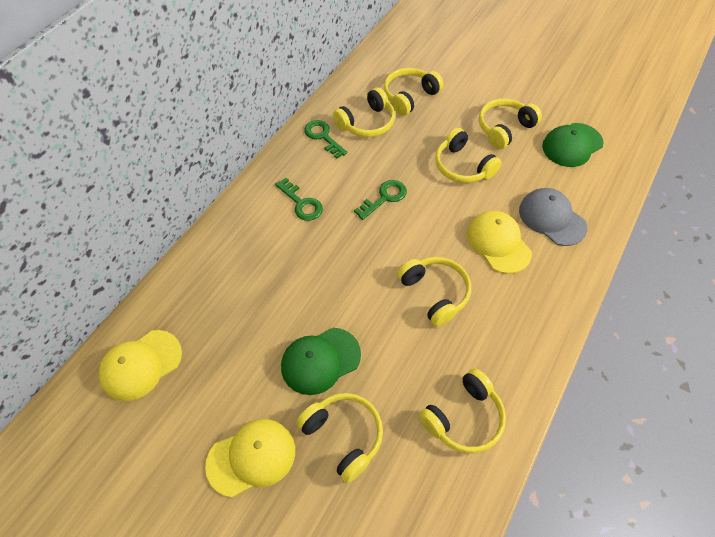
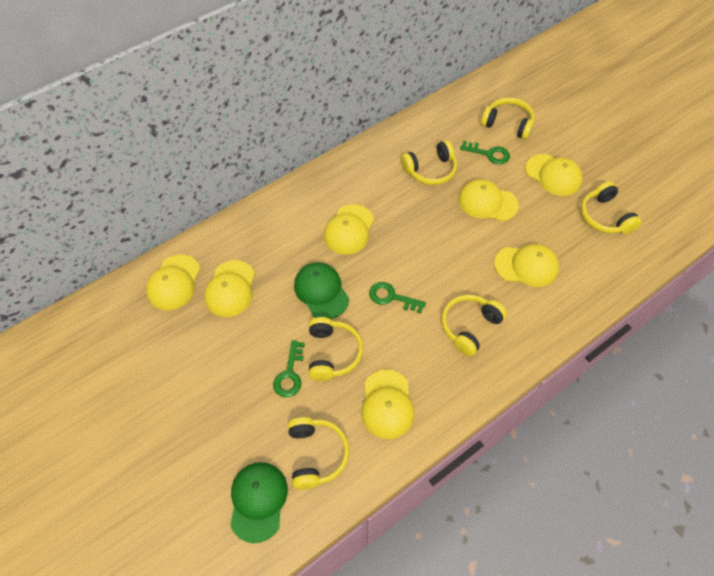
grey cap: 1 -> 0
yellow cap: 3 -> 7
yellow headphones: 7 -> 6

